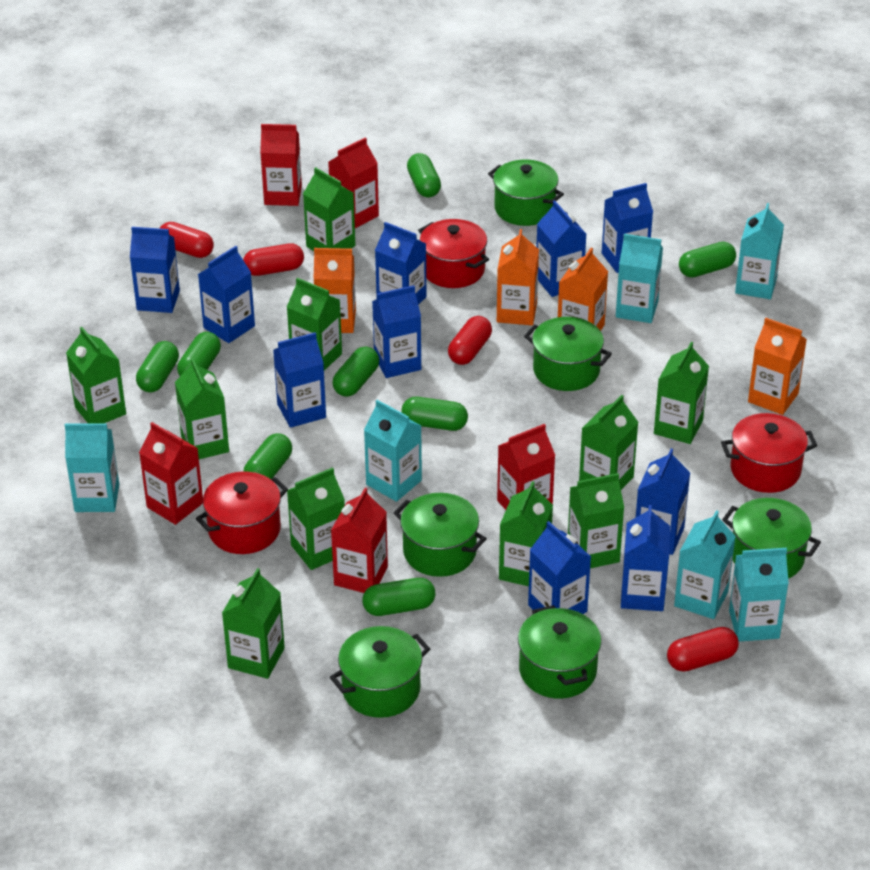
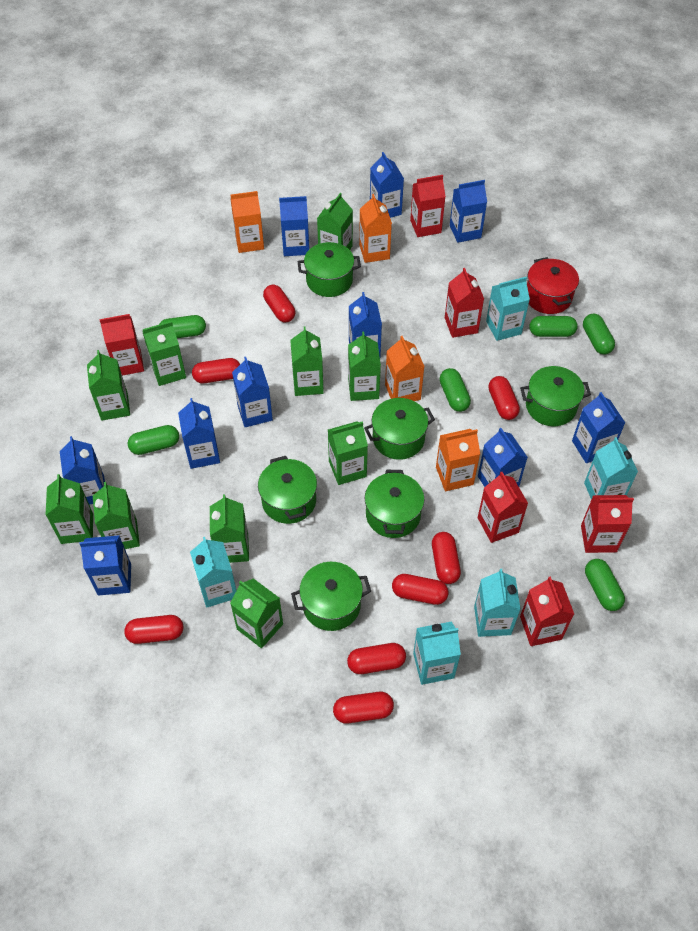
green capsule: 8 -> 6
red capsule: 4 -> 8
red carton: 5 -> 6
red pot: 3 -> 1
turquoise carton: 6 -> 5

